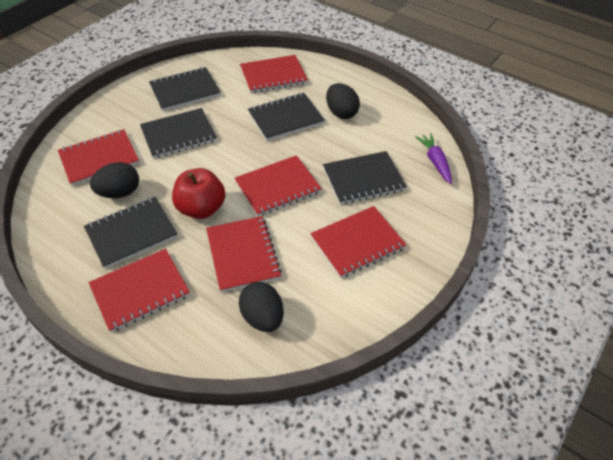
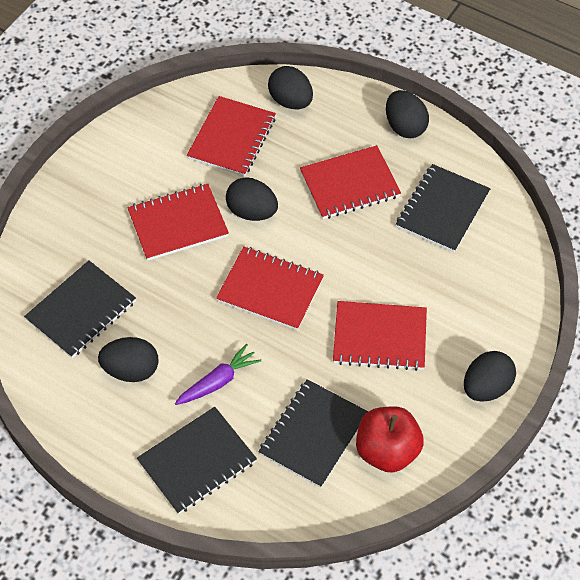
black egg: 3 -> 5
black notebook: 5 -> 4
red notebook: 6 -> 5

